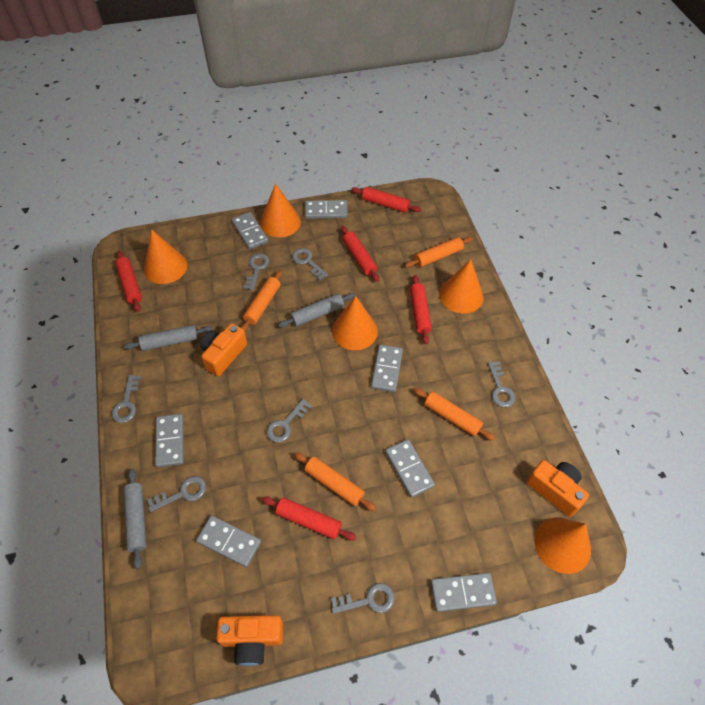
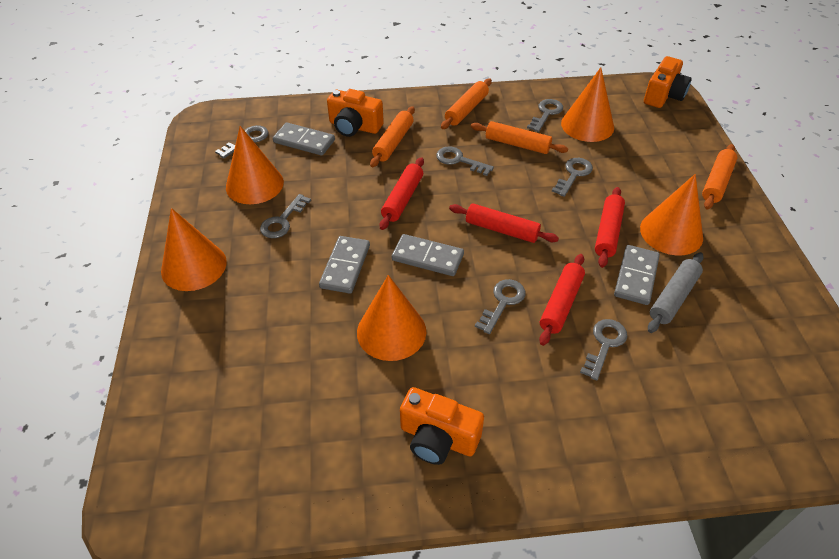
grey domino: 7 -> 4
grey rolling pin: 3 -> 1
red rolling pin: 5 -> 4

